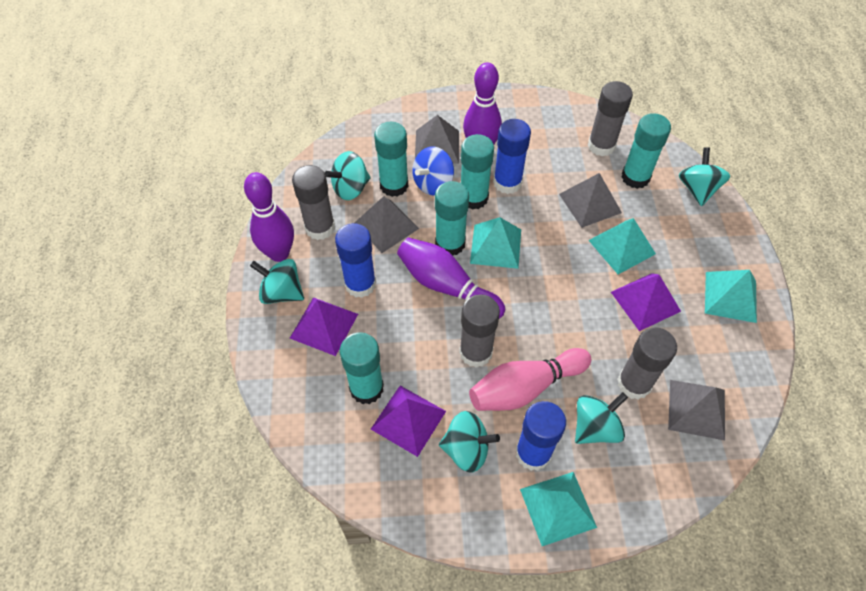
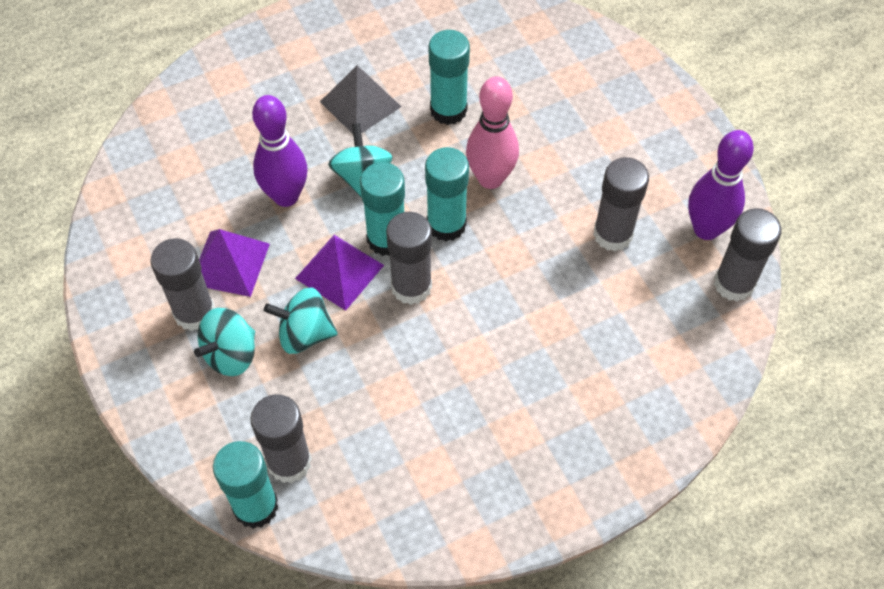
blue glue stick: 3 -> 0
blue spinning top: 1 -> 0
grey glue stick: 4 -> 5
grey pyramid: 4 -> 1
purple bowling pin: 3 -> 2
purple pyramid: 3 -> 2
turquoise glue stick: 5 -> 4
turquoise pyramid: 4 -> 0
turquoise spinning top: 5 -> 3

